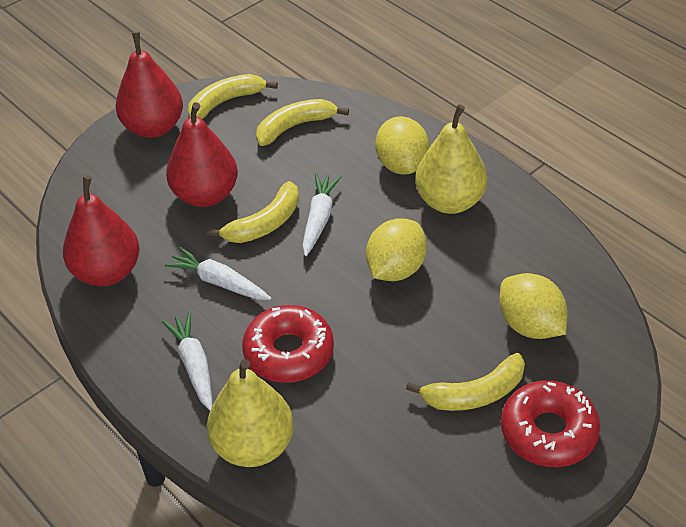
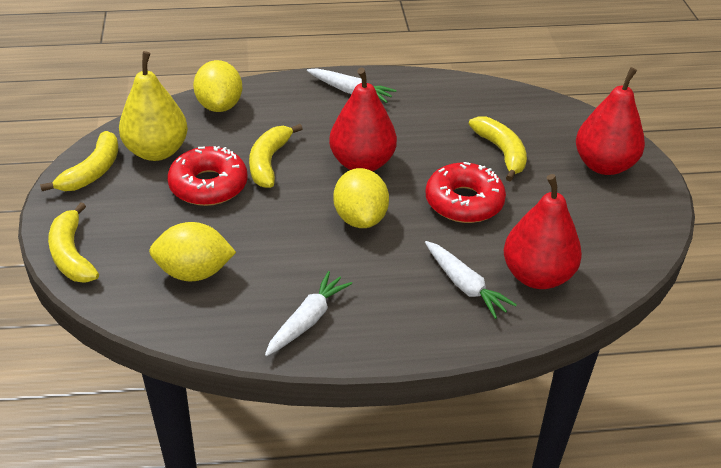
yellow pear: 2 -> 1

